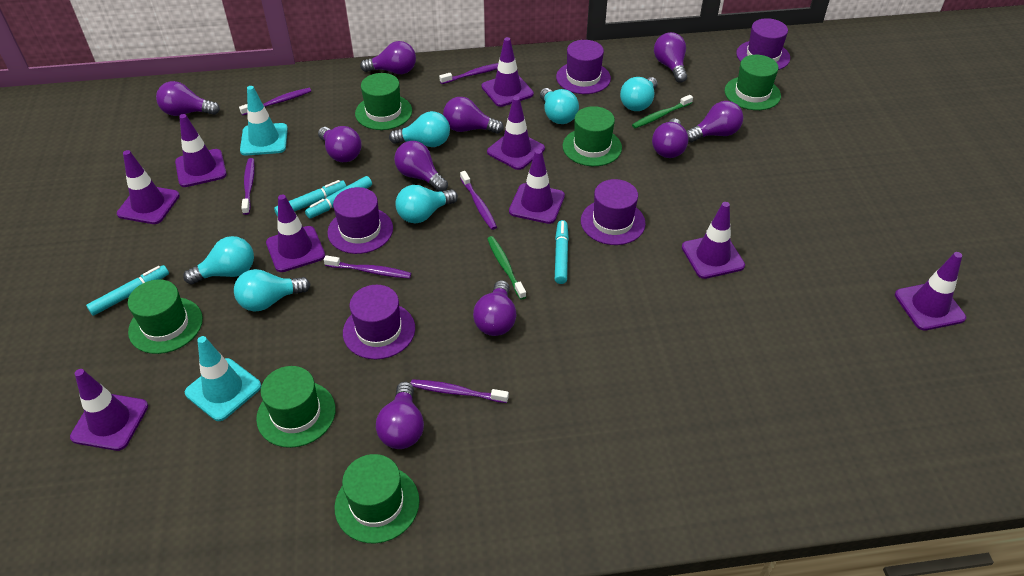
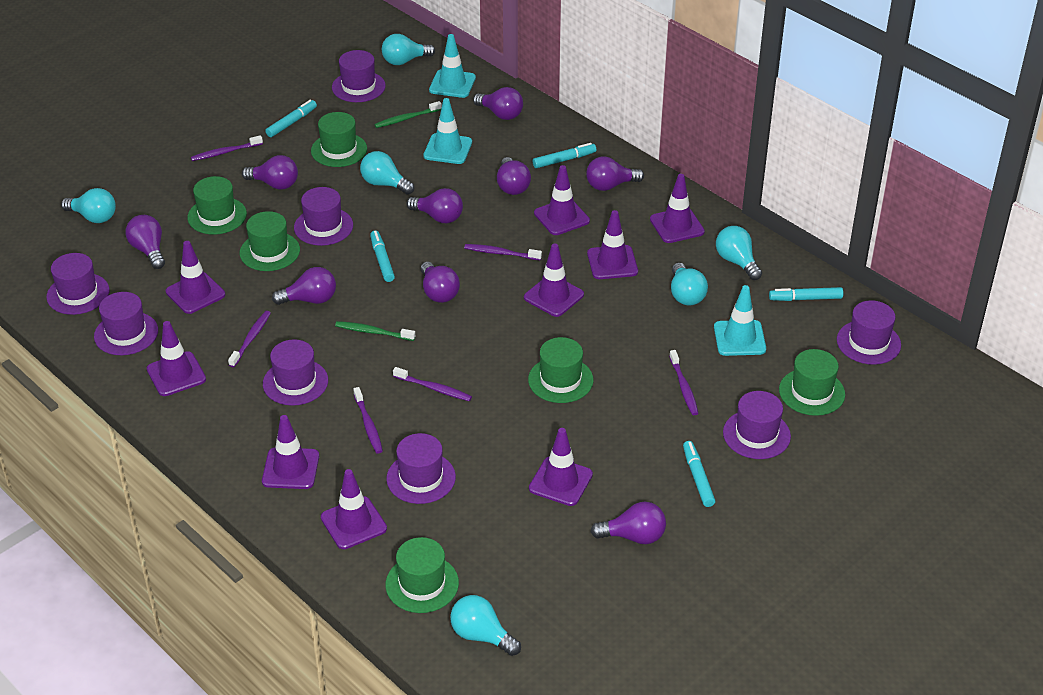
purple hat: 5 -> 8
purple light bulb: 10 -> 9
turquoise marker: 4 -> 5
turquoise traffic cone: 2 -> 3

